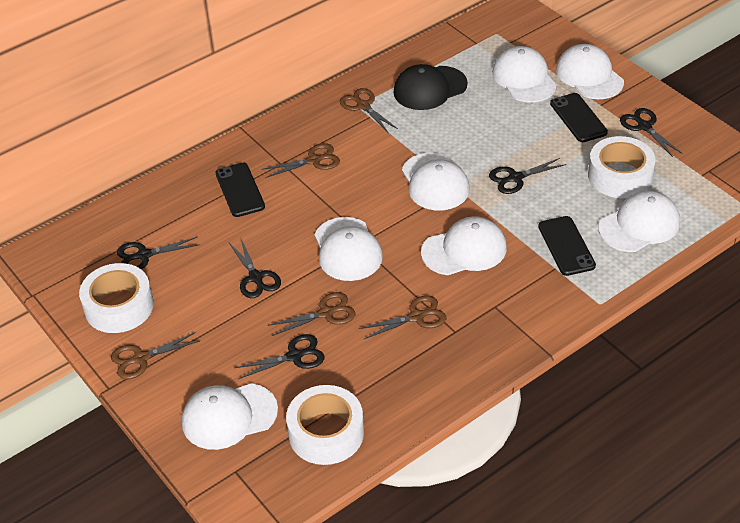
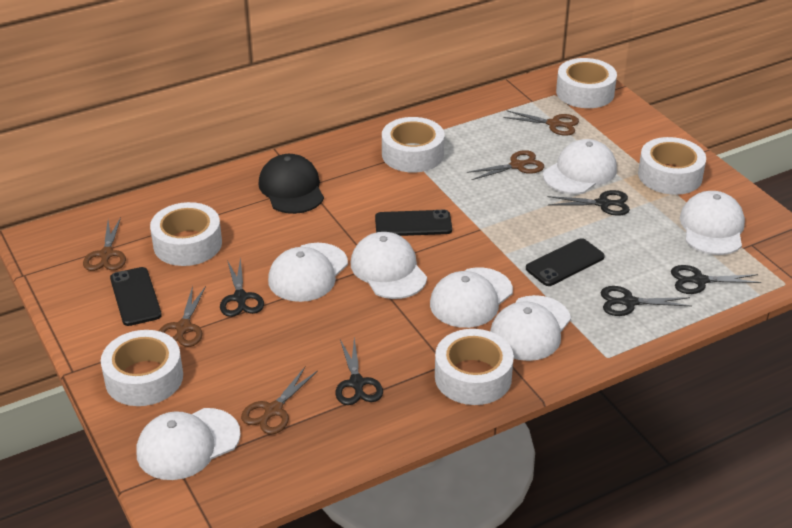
white tape: 3 -> 6

